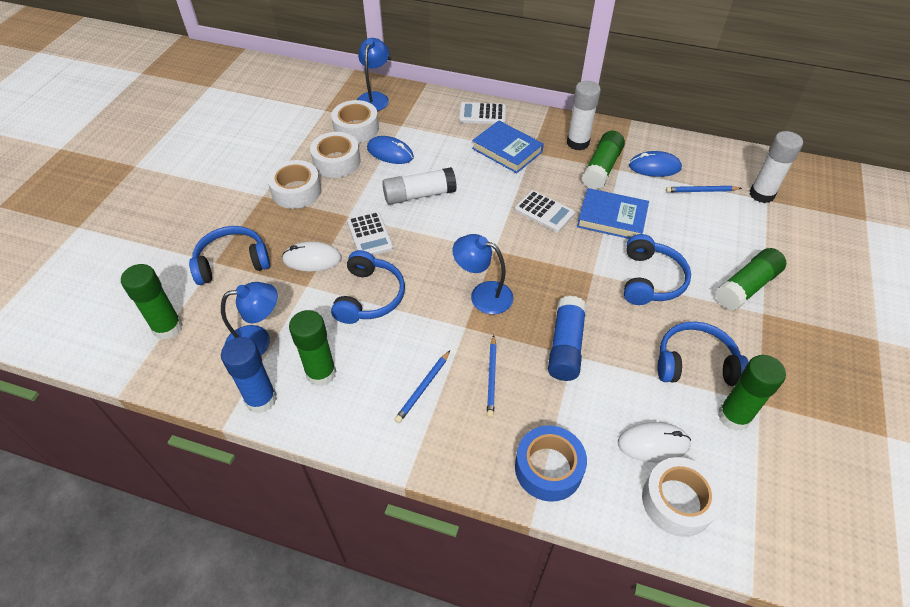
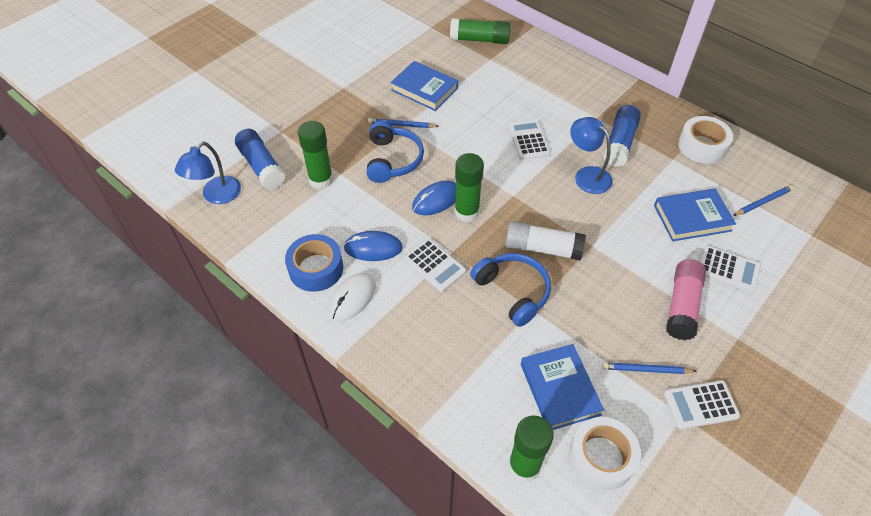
blue book: 2 -> 3
blue headphones: 4 -> 2
blue lamp: 3 -> 2
green glue stick: 5 -> 4
pink glue stick: 0 -> 1
white calculator: 3 -> 4
white glue stick: 3 -> 1
white mouse: 2 -> 1
white tape: 4 -> 2

